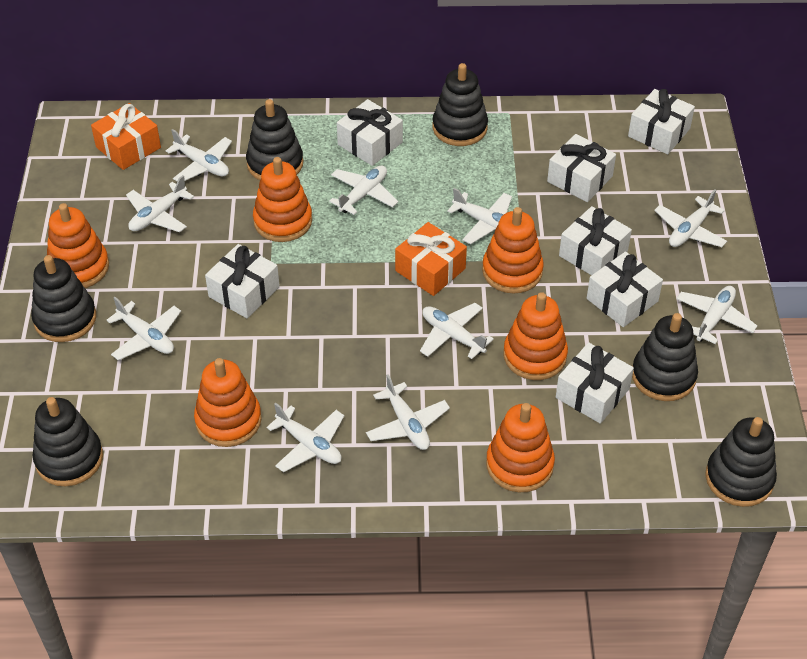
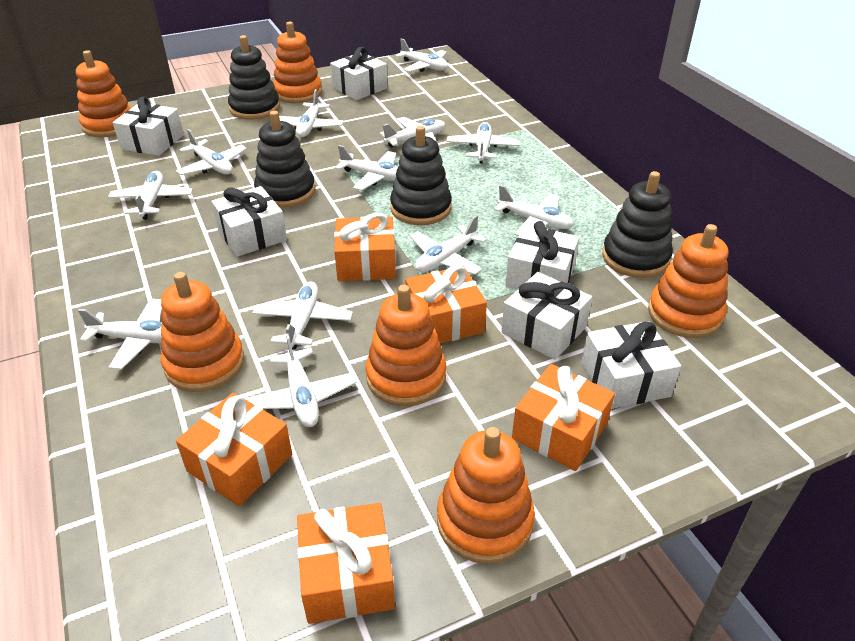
black stacking toy: 6 -> 4
orange gift: 2 -> 5
white gift: 7 -> 6
white plane: 10 -> 12

